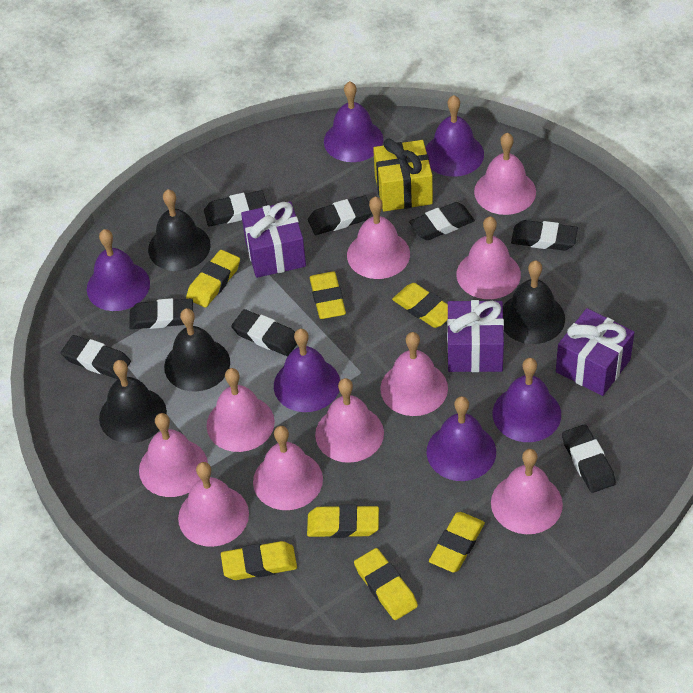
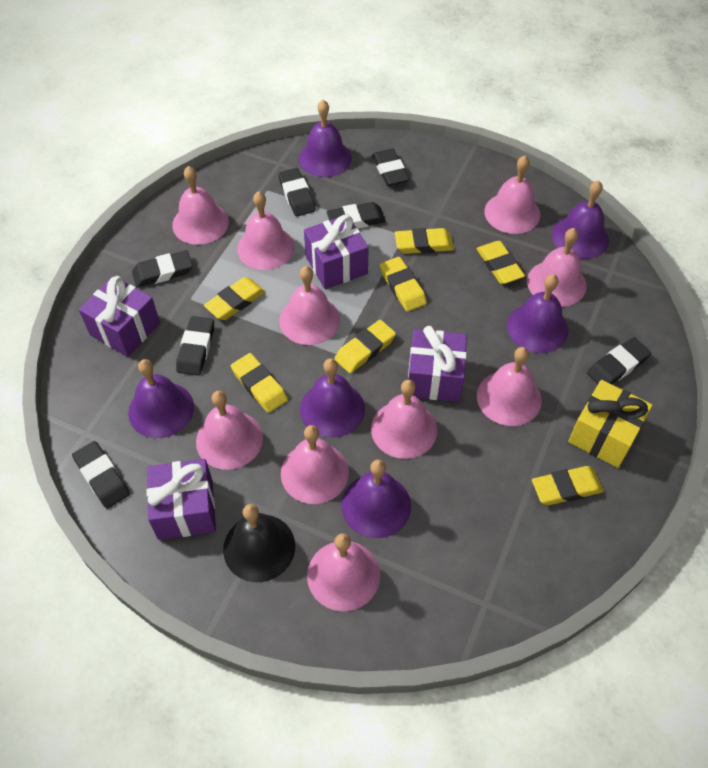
black bell: 4 -> 1
black eraser: 8 -> 7
purple gift: 3 -> 4

